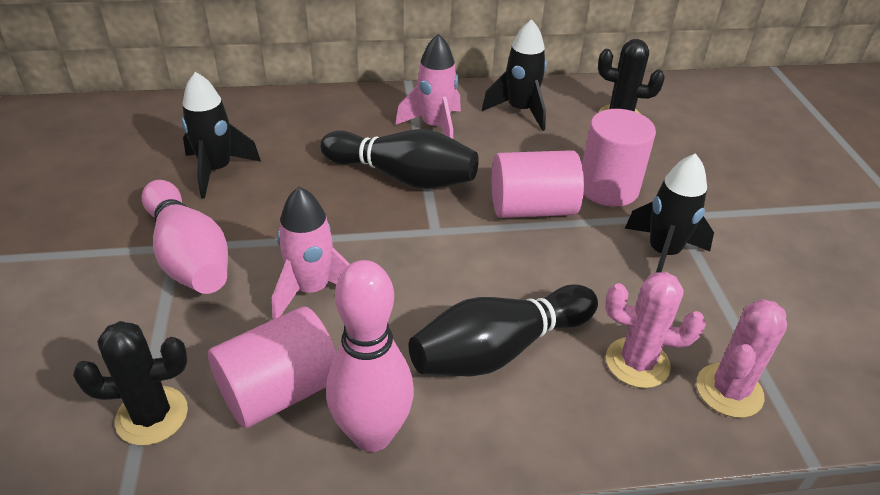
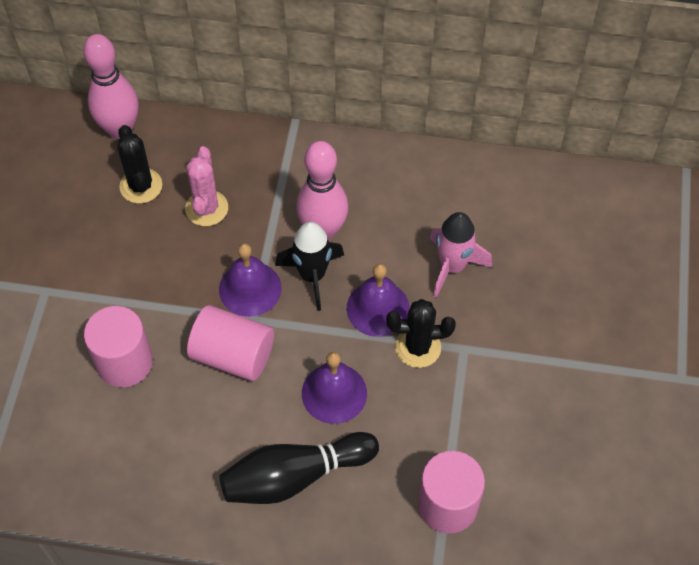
black bowling pin: 2 -> 1
black rocket: 3 -> 1
pink cactus: 2 -> 1
pink rocket: 2 -> 1
purple bell: 0 -> 3

